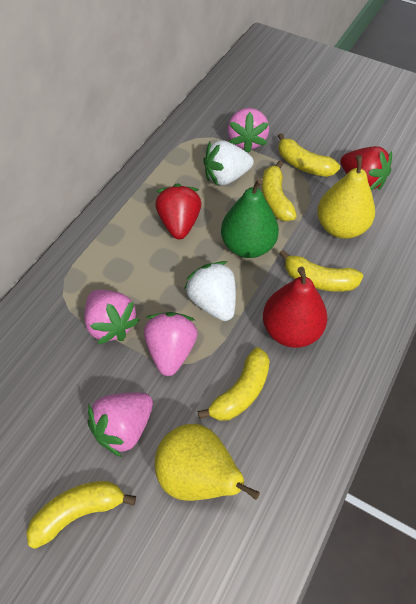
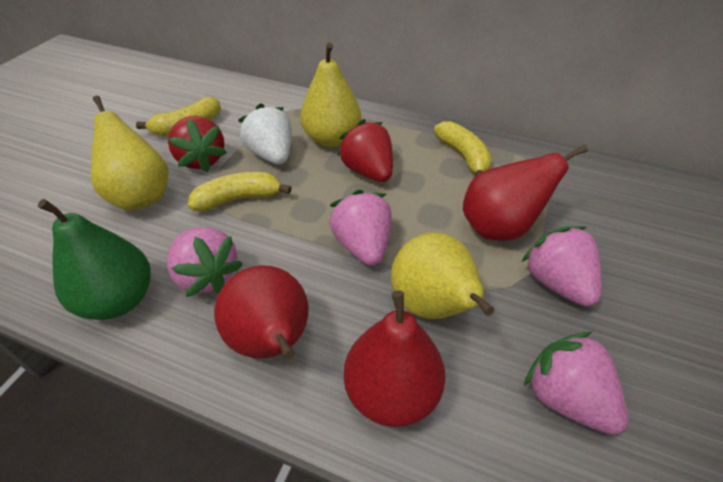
red pear: 1 -> 3
white strawberry: 2 -> 1
yellow banana: 5 -> 3
yellow pear: 2 -> 3

